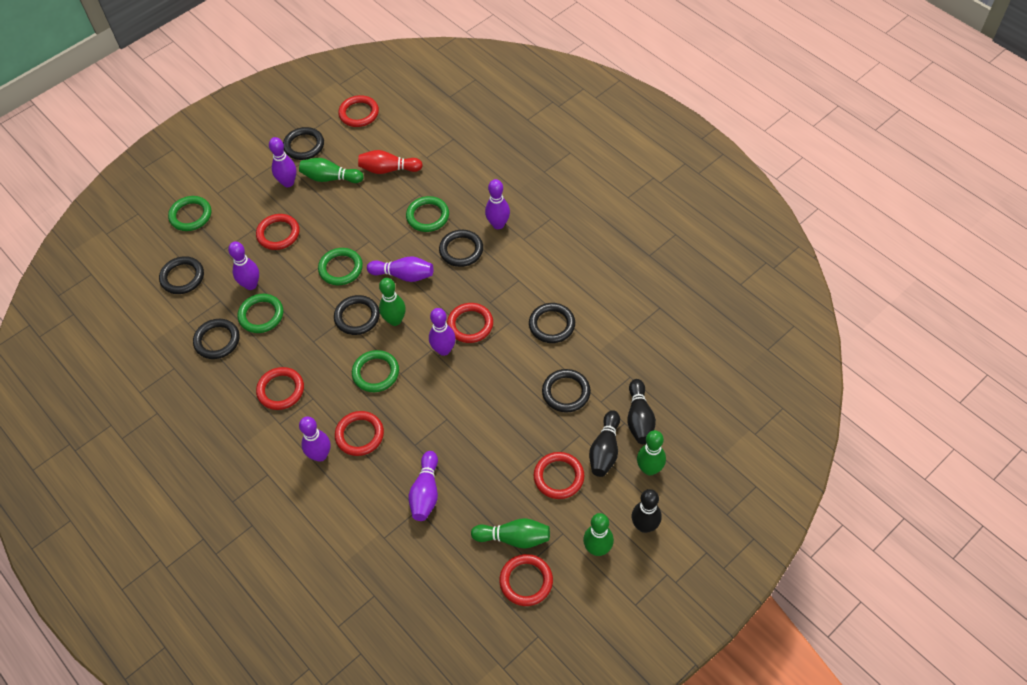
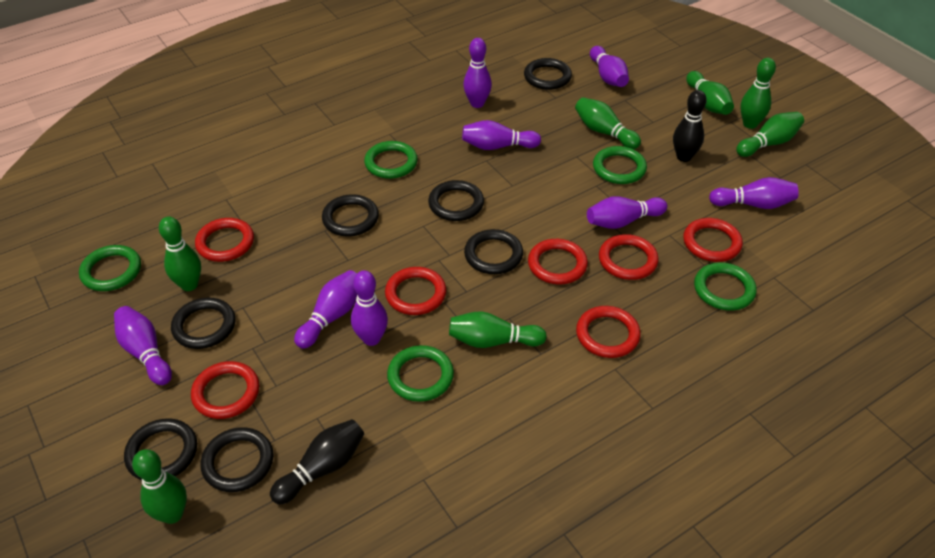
black bowling pin: 3 -> 2
green bowling pin: 5 -> 7
purple bowling pin: 7 -> 8
red bowling pin: 1 -> 0

